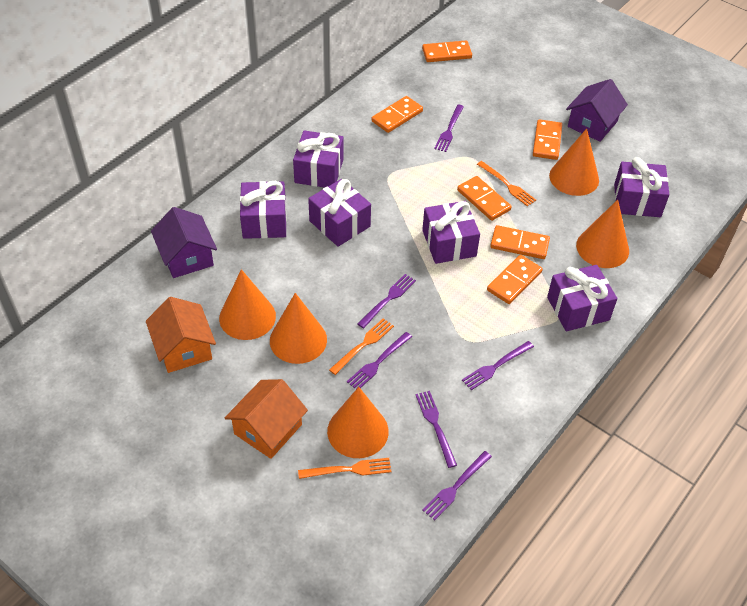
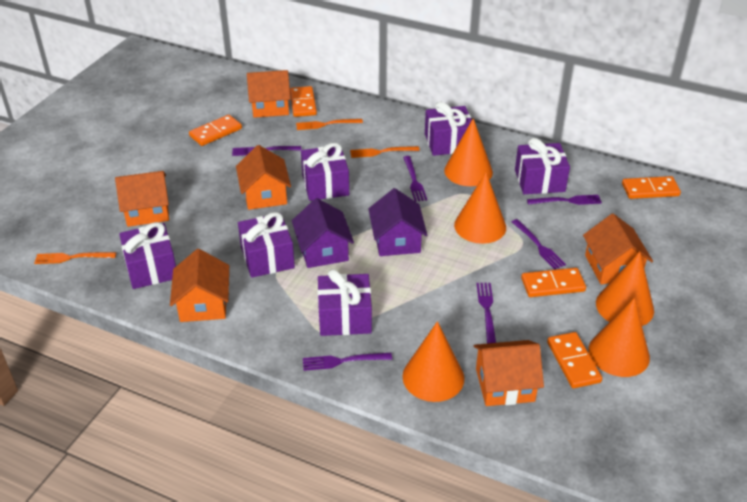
orange domino: 6 -> 5
orange house: 2 -> 6

